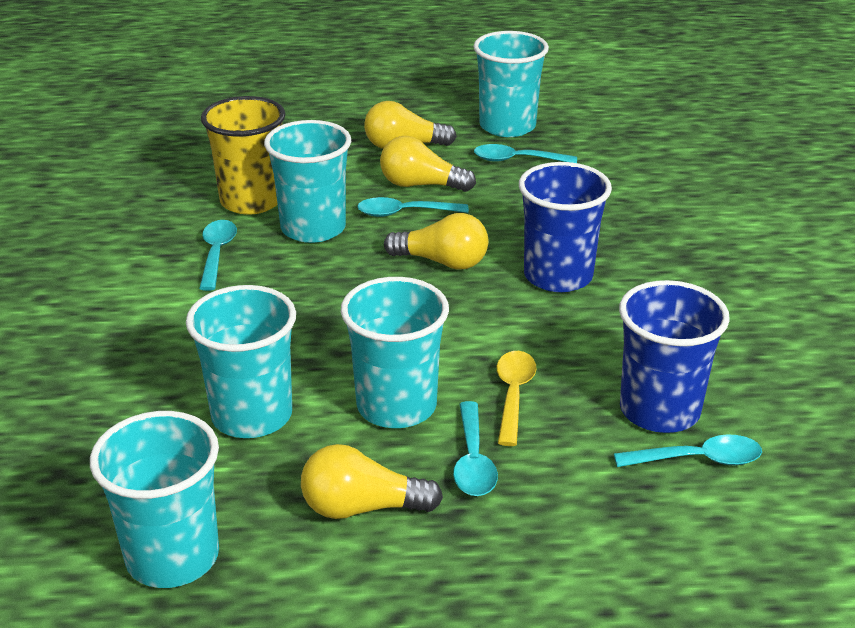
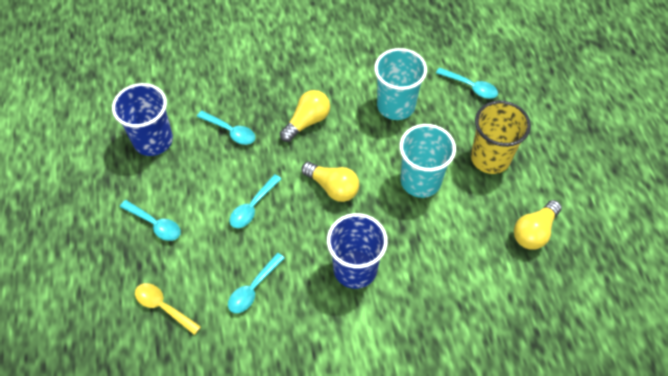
turquoise cup: 5 -> 2
yellow light bulb: 4 -> 3

